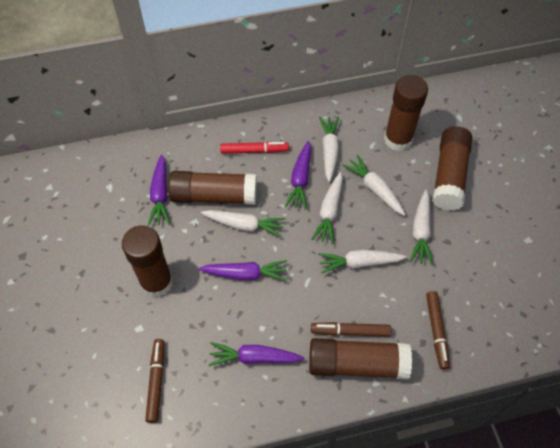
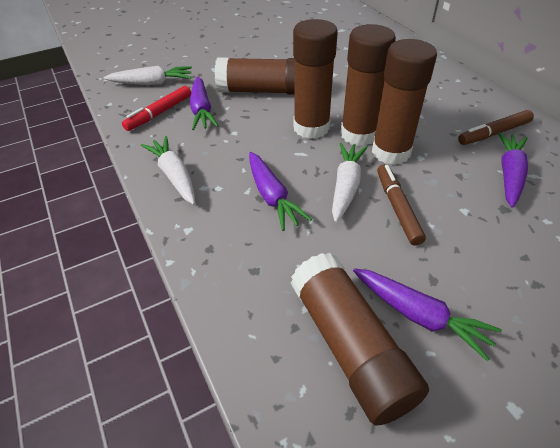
brown marker: 3 -> 2
white carrot: 6 -> 3

